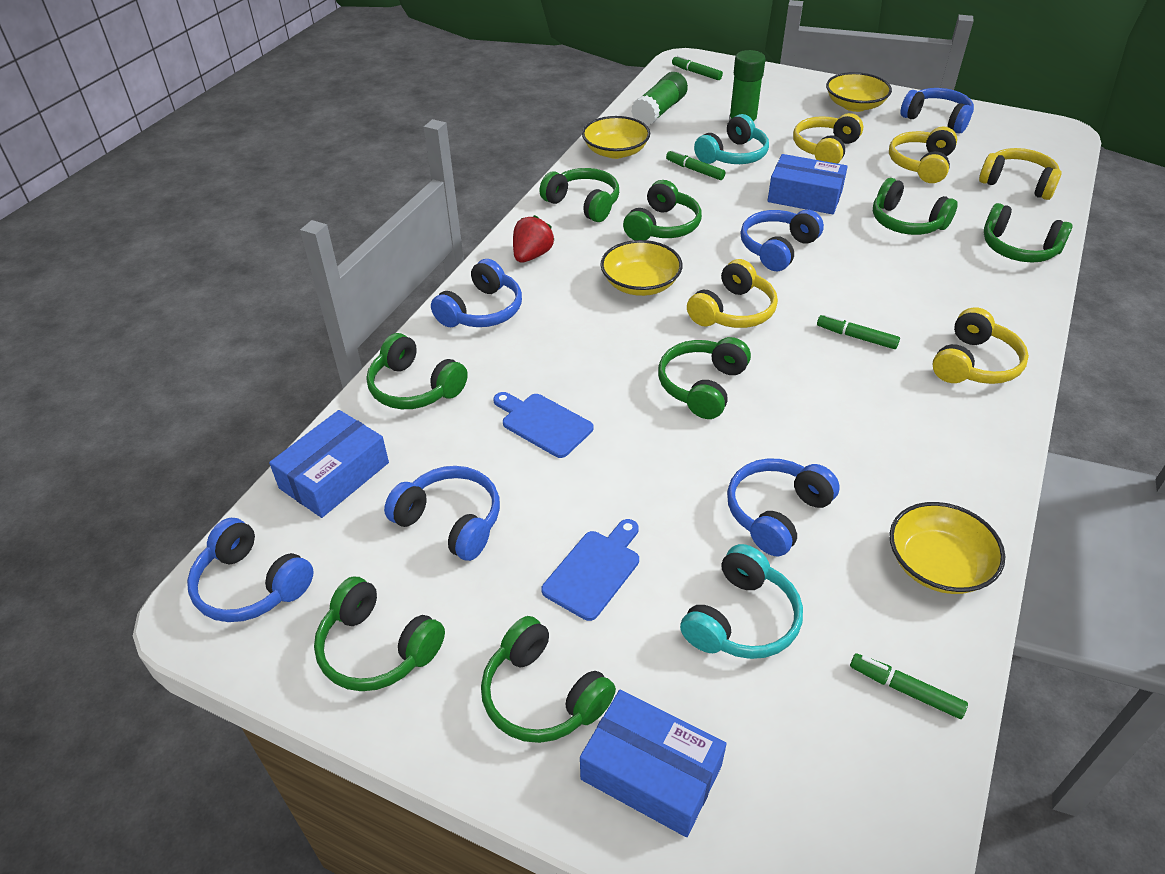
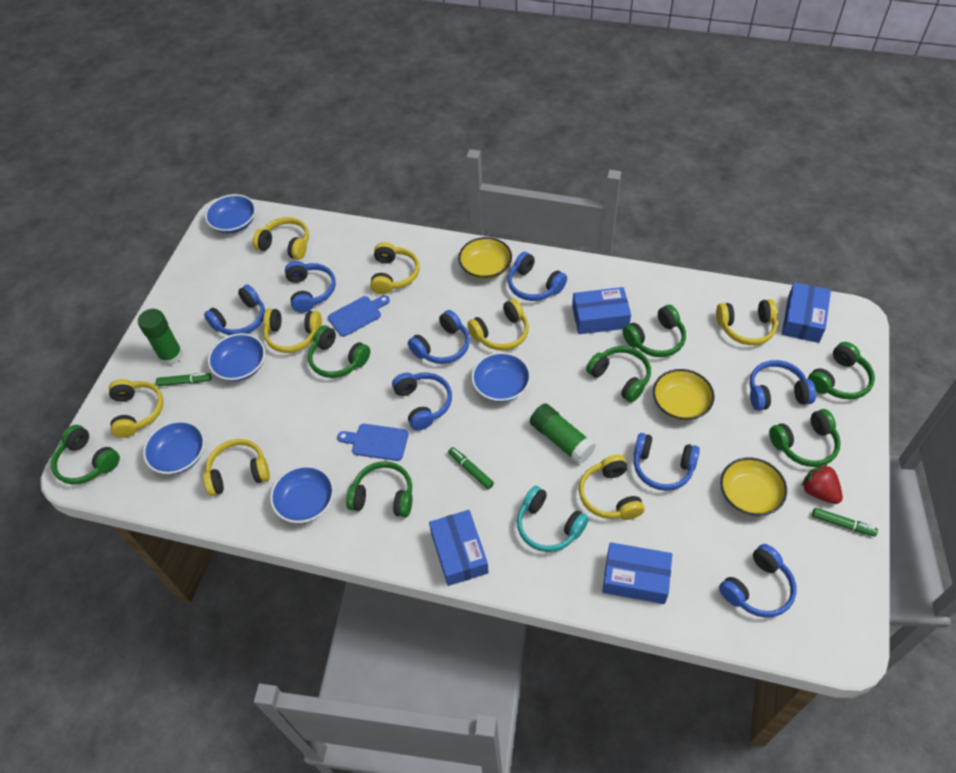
blue bowl: 0 -> 5
blue box: 3 -> 4
blue headphones: 6 -> 8
green headphones: 8 -> 7
green marker: 4 -> 3
turquoise headphones: 2 -> 1
yellow bowl: 4 -> 3
yellow headphones: 5 -> 8

